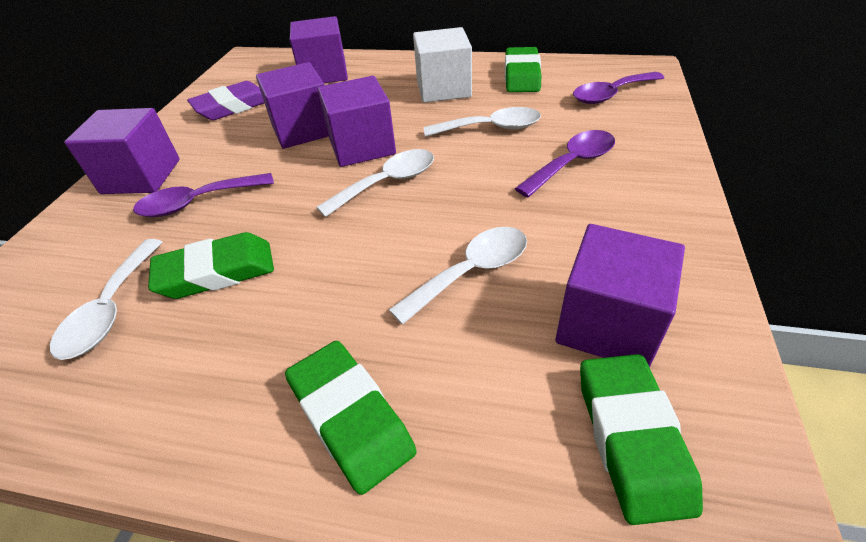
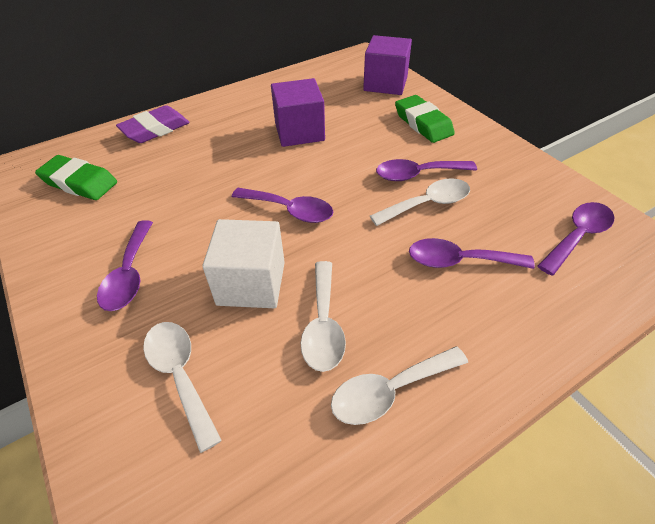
green eraser: 4 -> 2
purple cube: 5 -> 2
purple spoon: 3 -> 5

